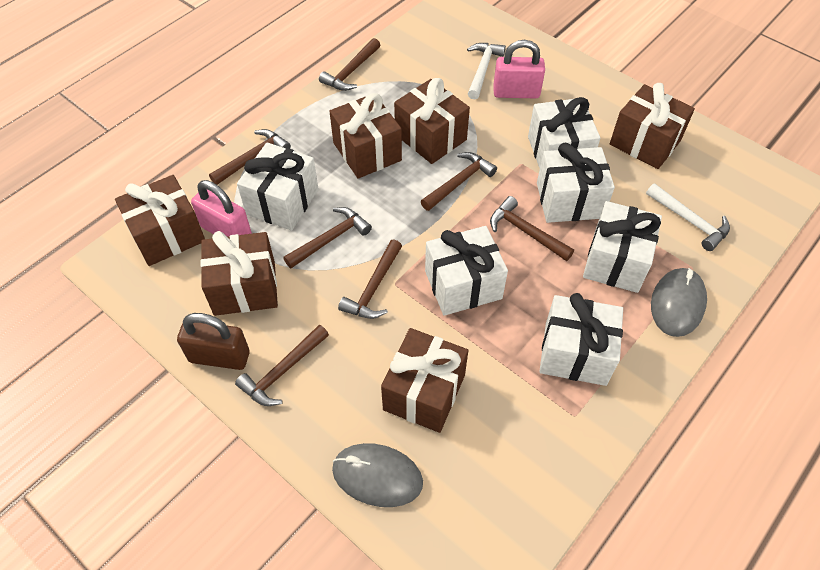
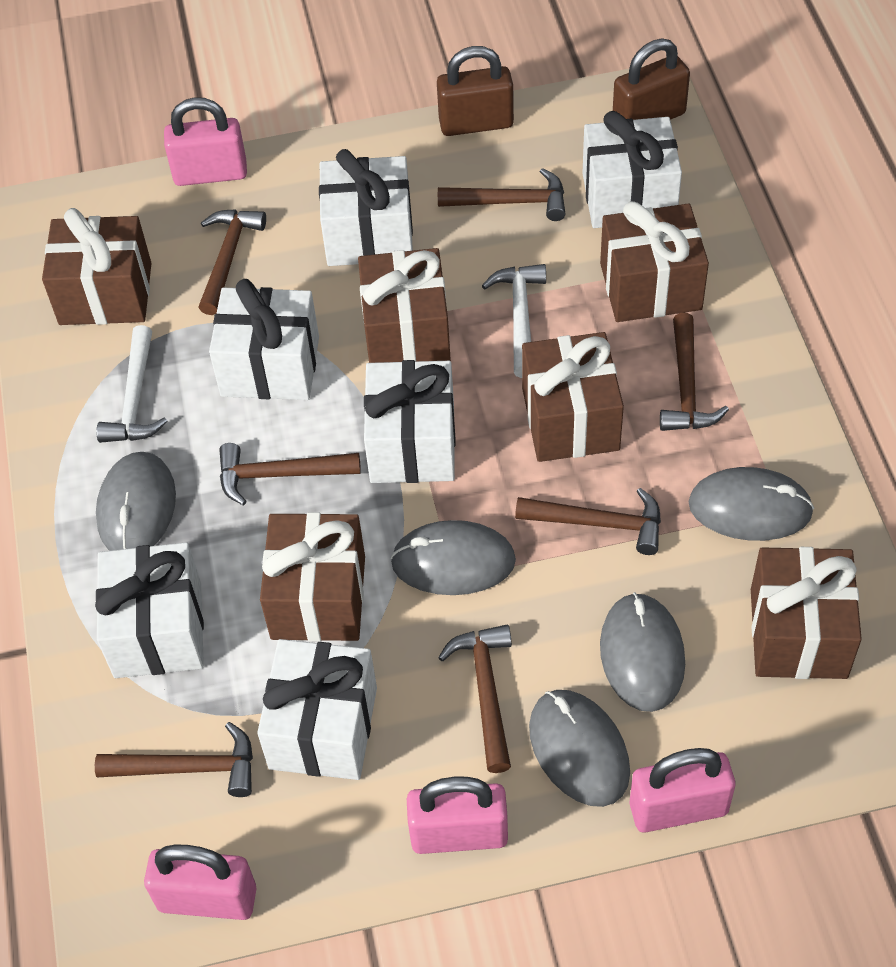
brown padlock: 1 -> 2
grey mouse: 2 -> 5
pink padlock: 2 -> 4

